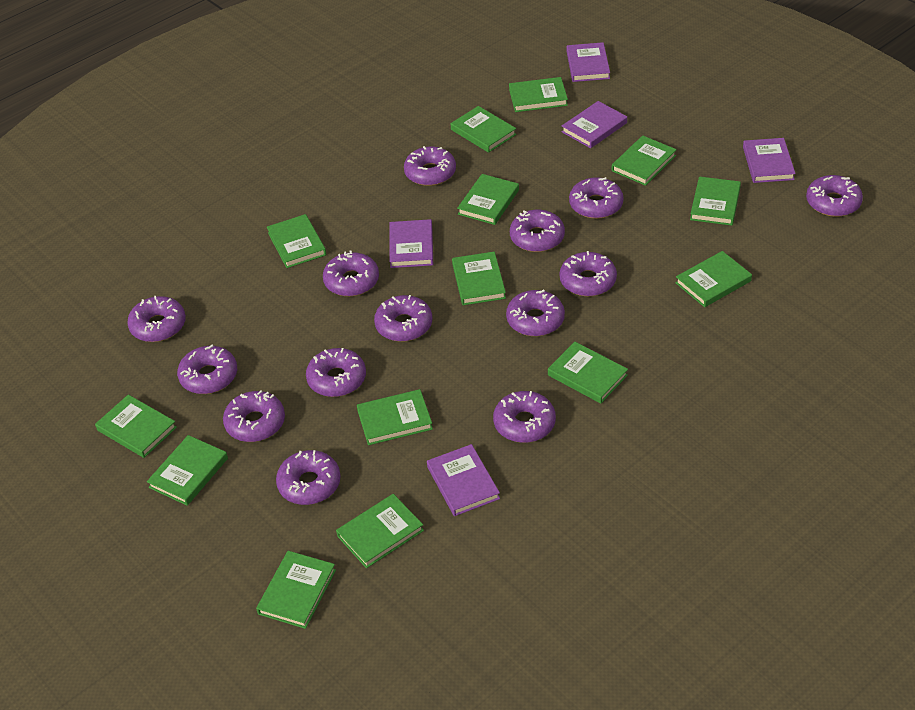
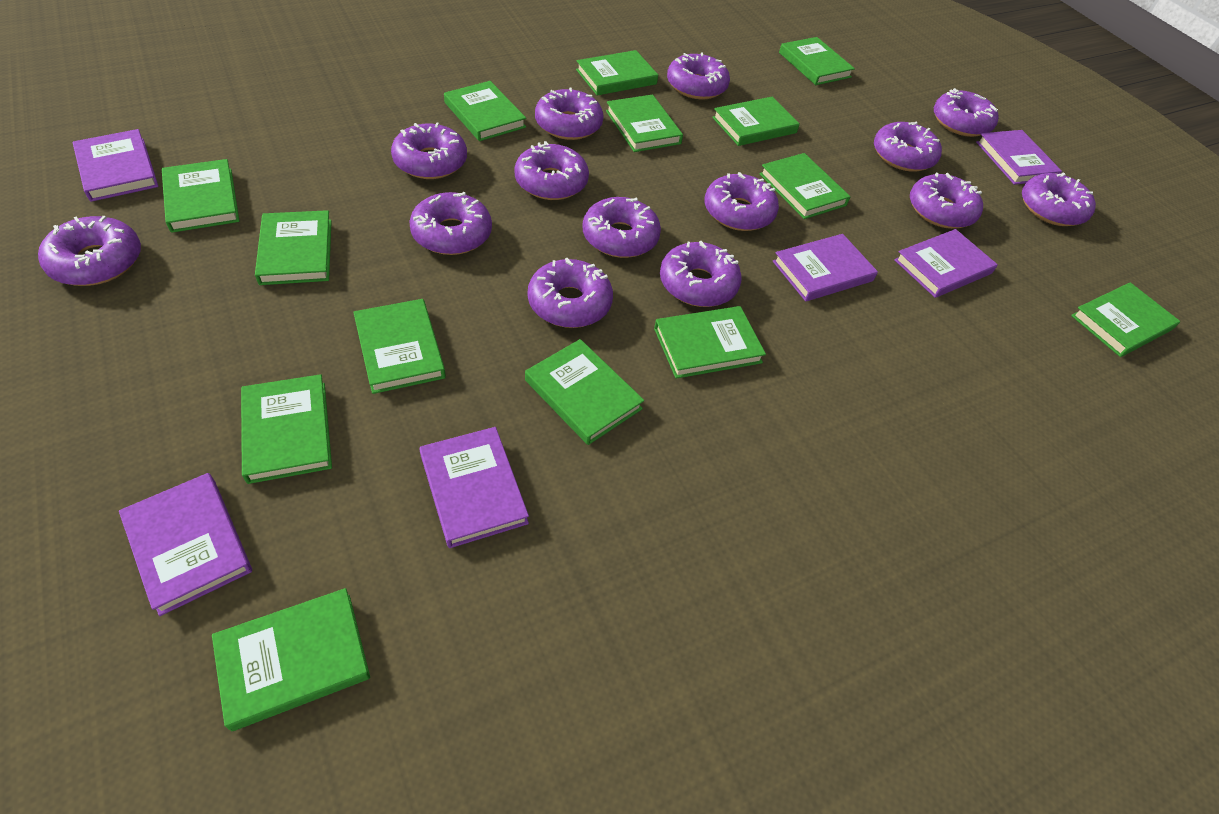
purple book: 5 -> 6

